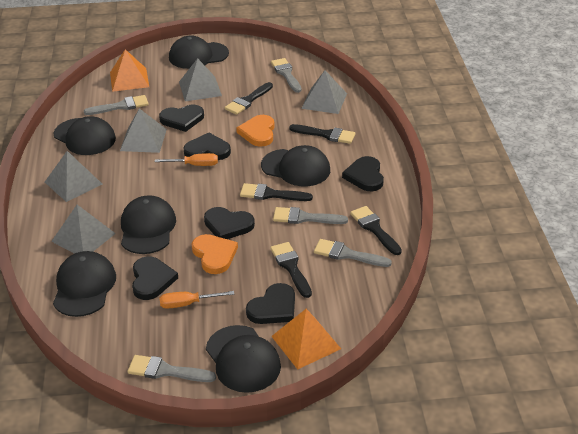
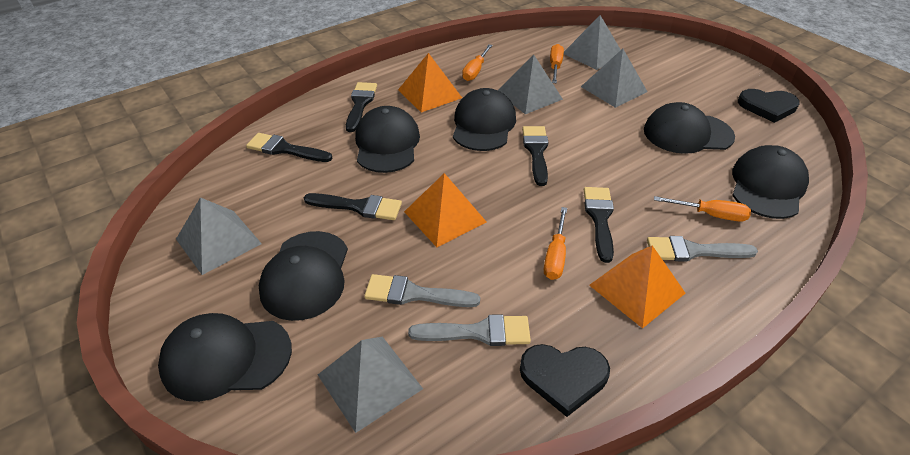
black heart: 6 -> 2
grey brush: 5 -> 3
orange heart: 2 -> 0
orange pyramid: 2 -> 3
orange screwdriver: 2 -> 4

